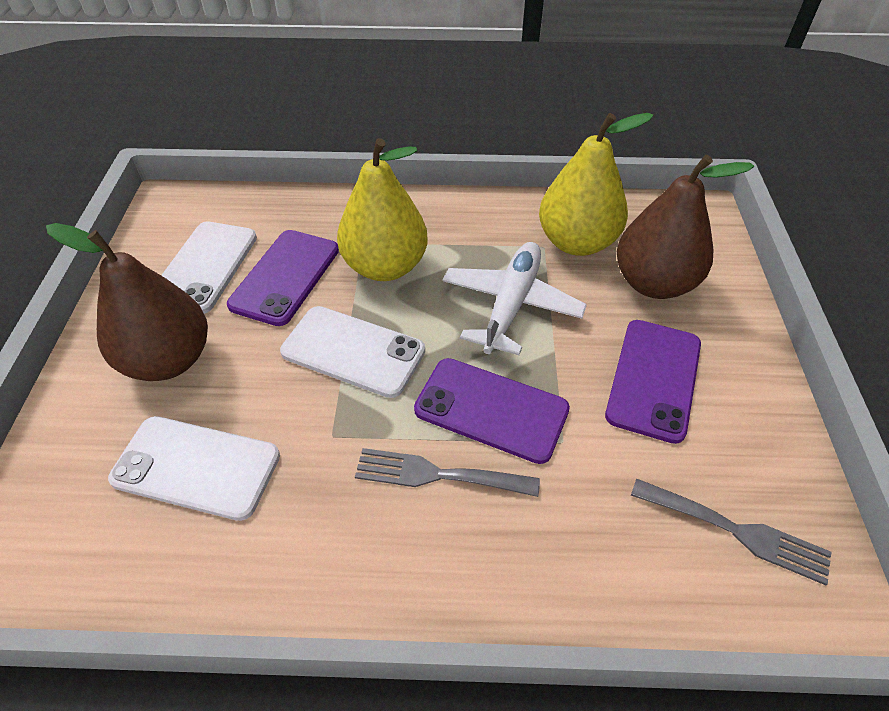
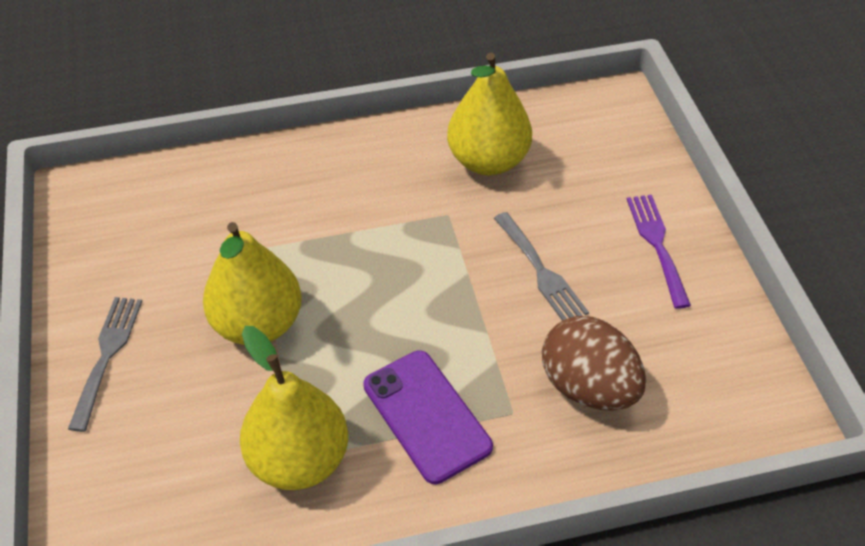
brown egg: 0 -> 1
brown pear: 2 -> 0
purple fork: 0 -> 1
purple phone: 3 -> 1
white phone: 3 -> 0
white plane: 1 -> 0
yellow pear: 2 -> 3

